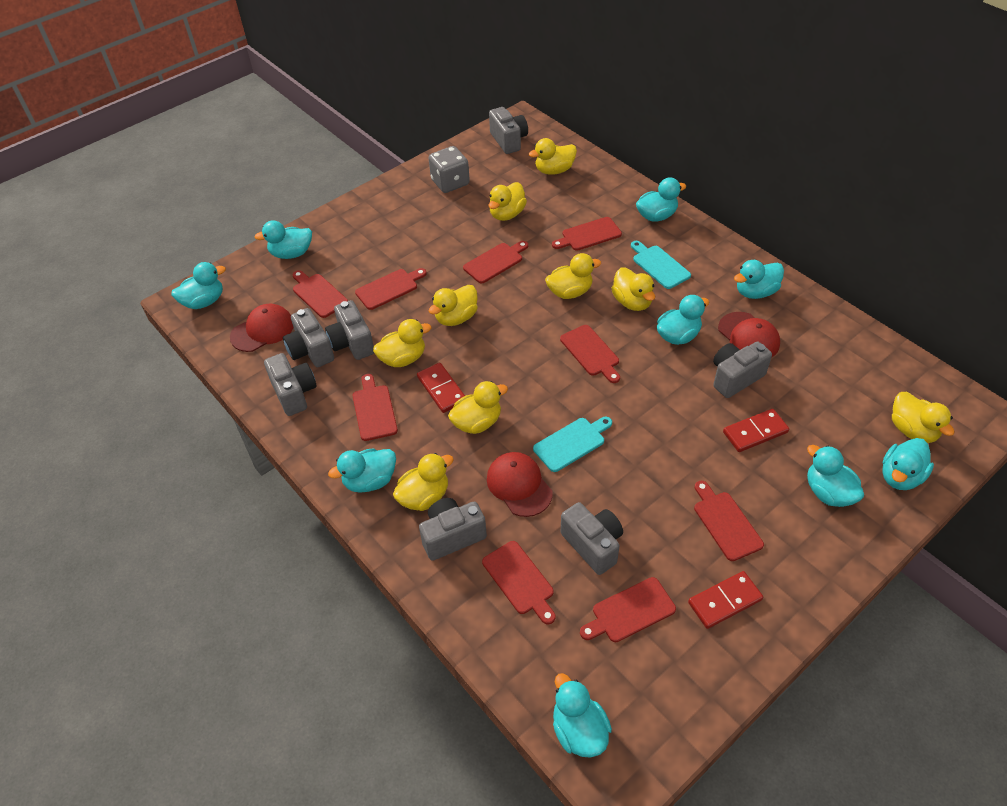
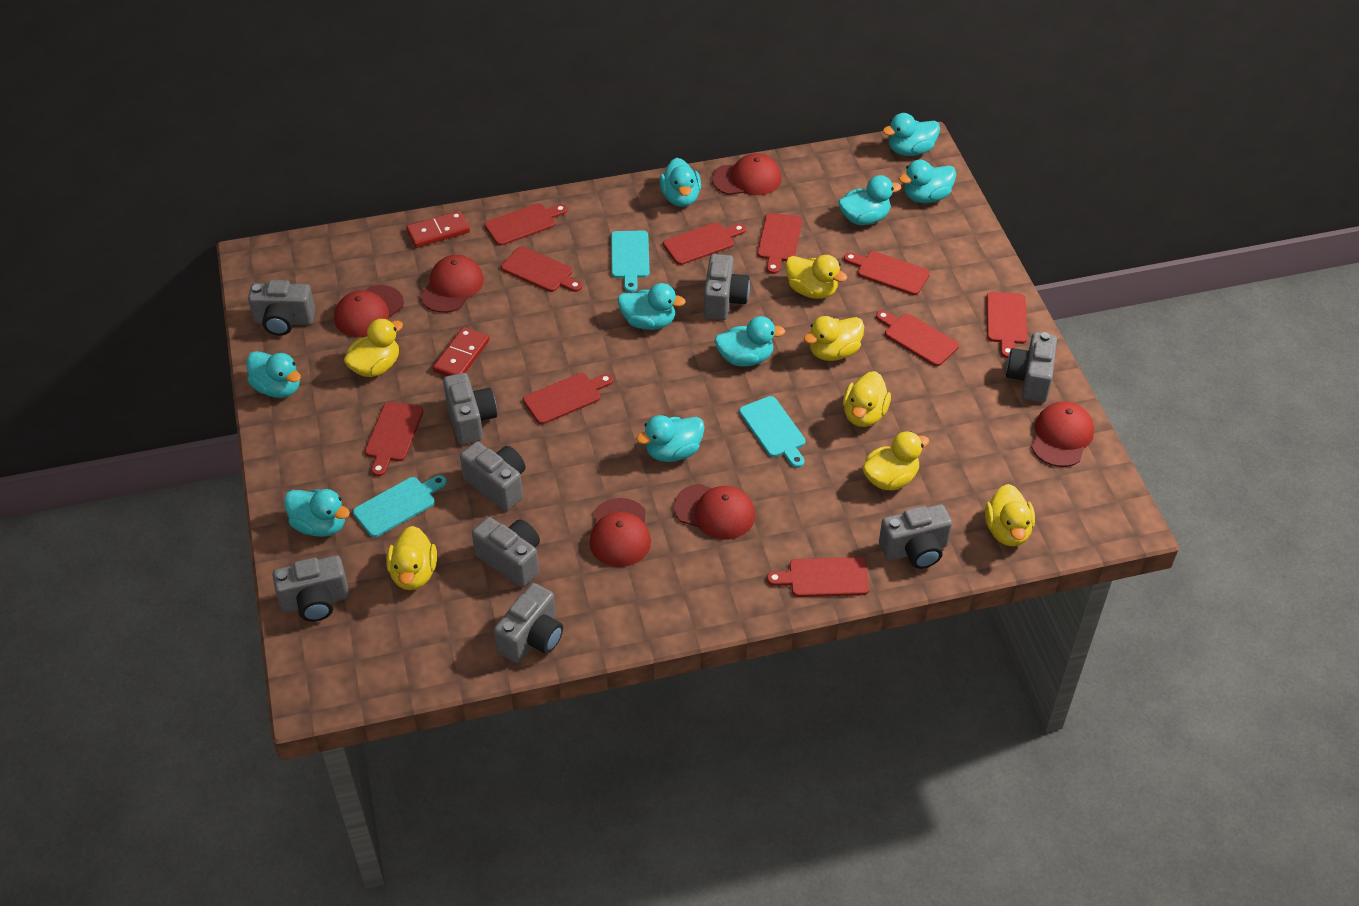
grey camera: 7 -> 9
grey dice: 1 -> 0
red cap: 3 -> 6
red cutting board: 9 -> 10
red domino: 3 -> 2
turquoise cutting board: 2 -> 3
yellow duck: 9 -> 7

